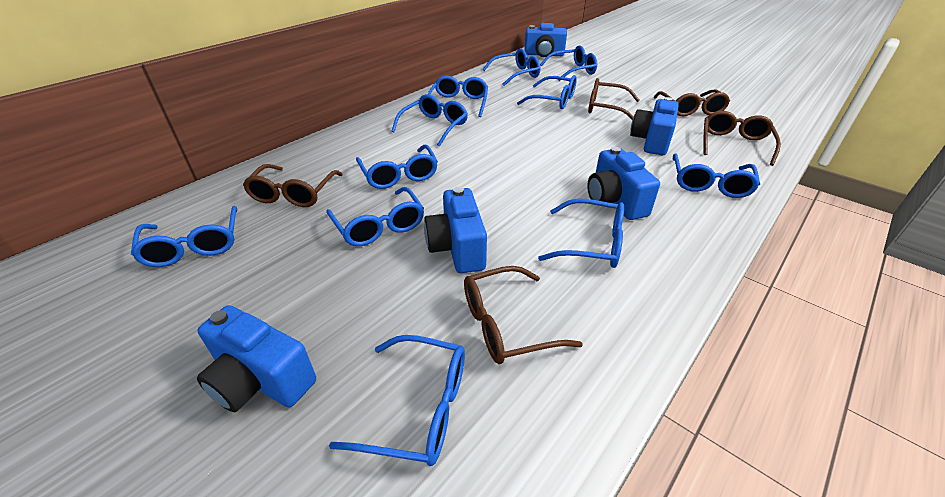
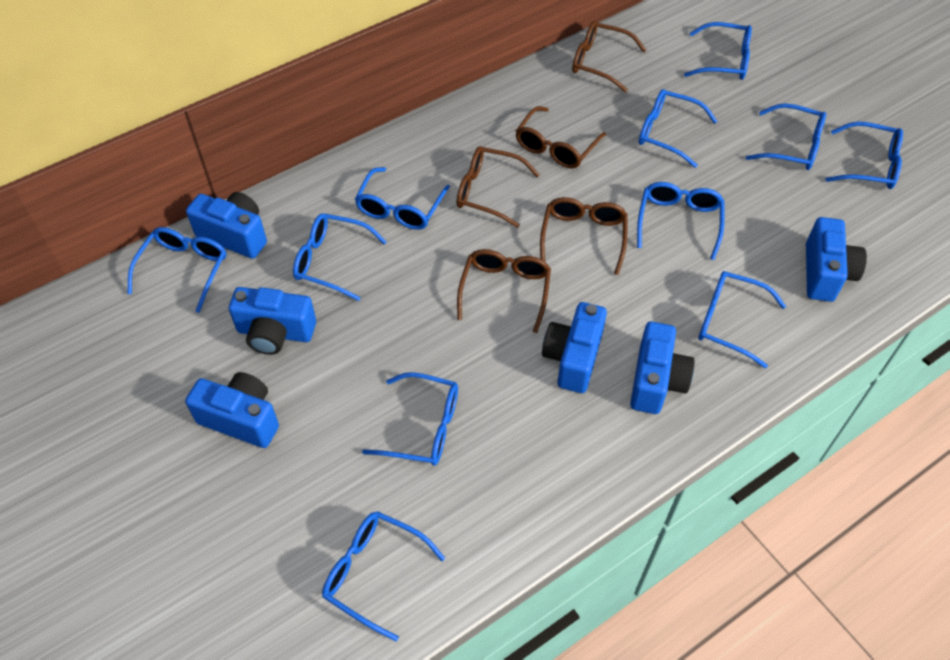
blue camera: 5 -> 6

